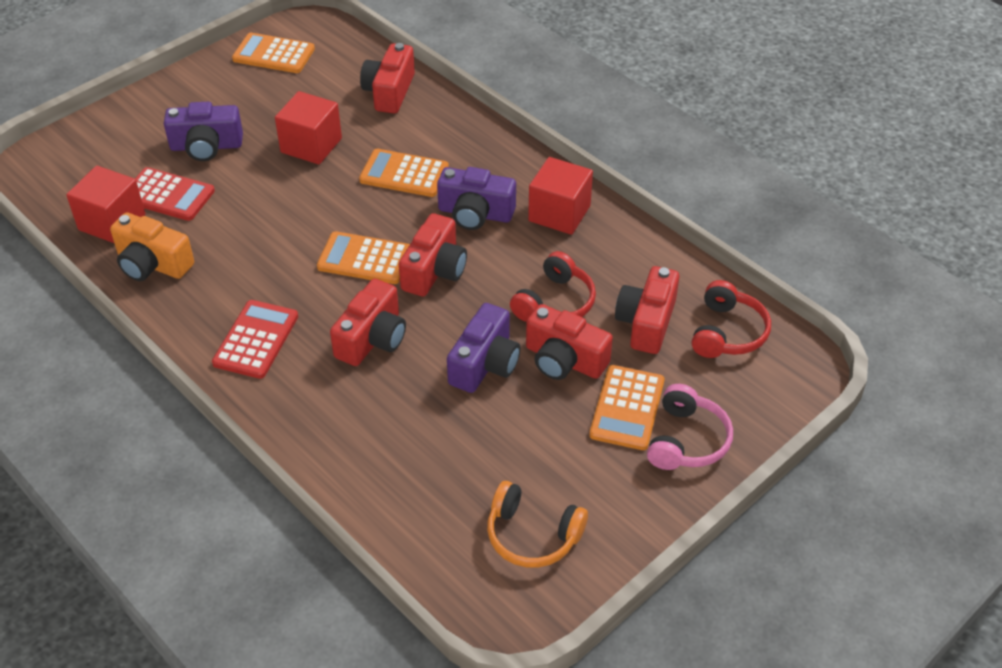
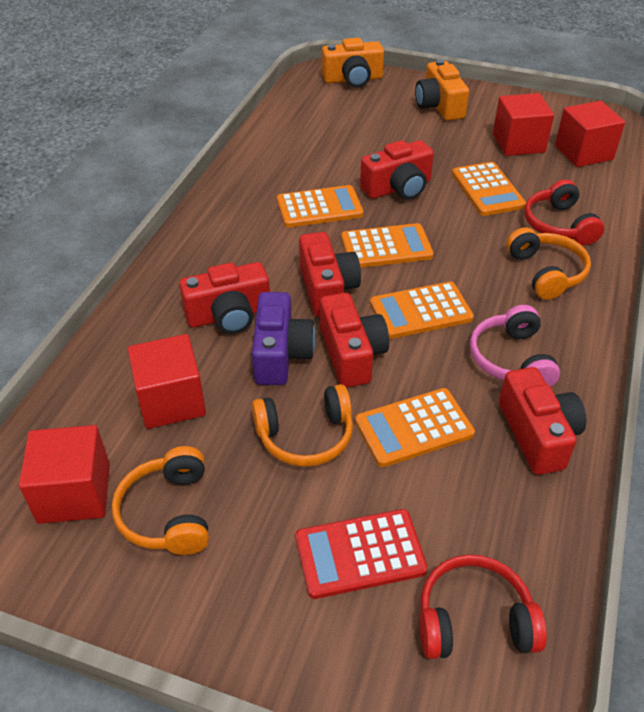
orange calculator: 4 -> 5
orange camera: 1 -> 2
orange headphones: 1 -> 3
purple camera: 3 -> 1
red calculator: 2 -> 1
red cube: 3 -> 4

